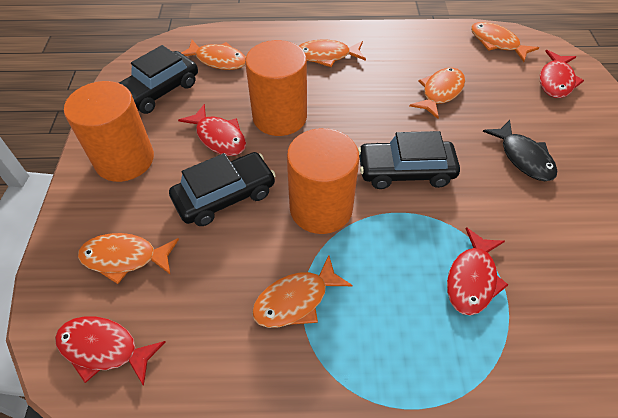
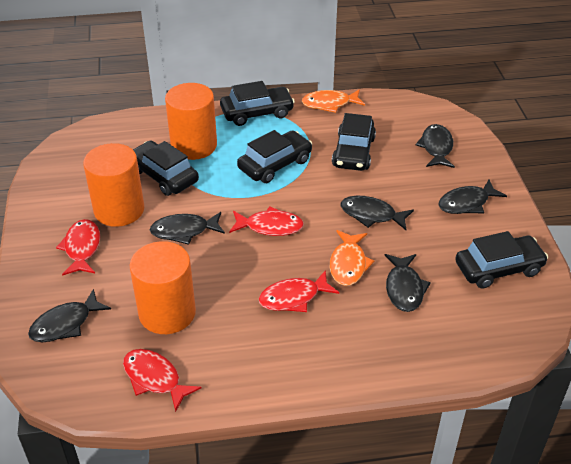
black car: 3 -> 5
black fish: 1 -> 6
orange fish: 6 -> 2

